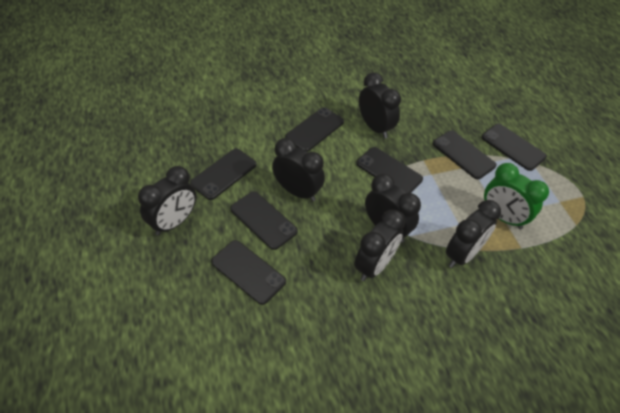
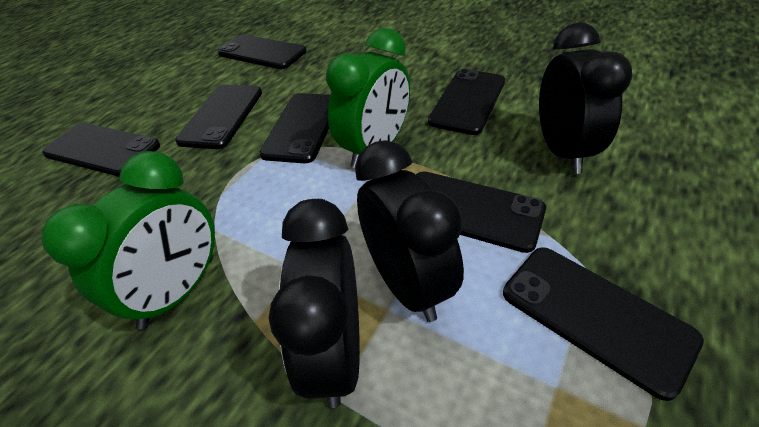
black clock: 6 -> 3
green clock: 1 -> 2

